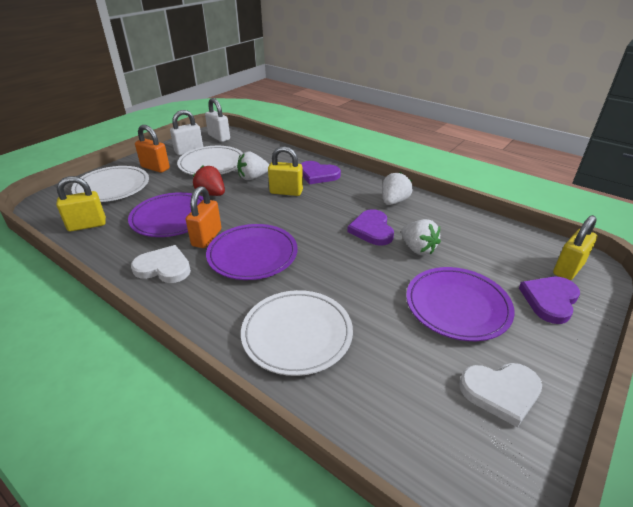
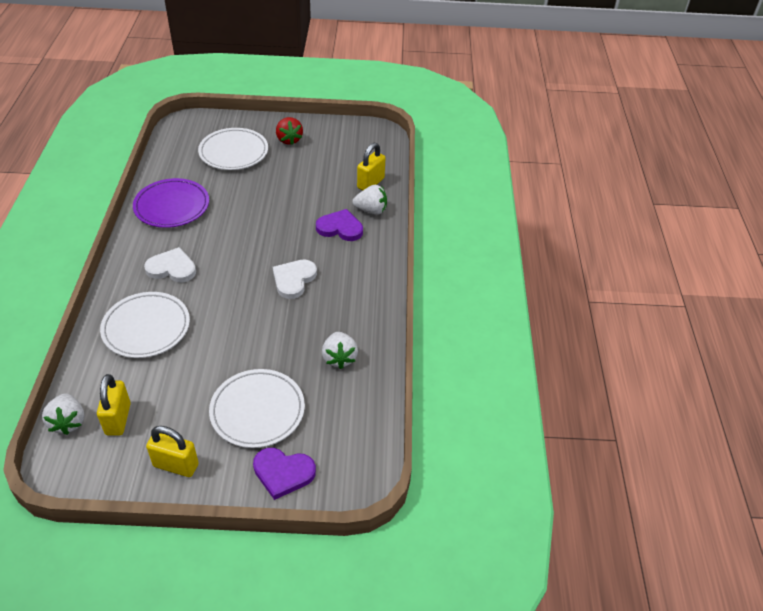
orange padlock: 2 -> 0
purple heart: 3 -> 2
purple plate: 3 -> 1
white padlock: 2 -> 0

